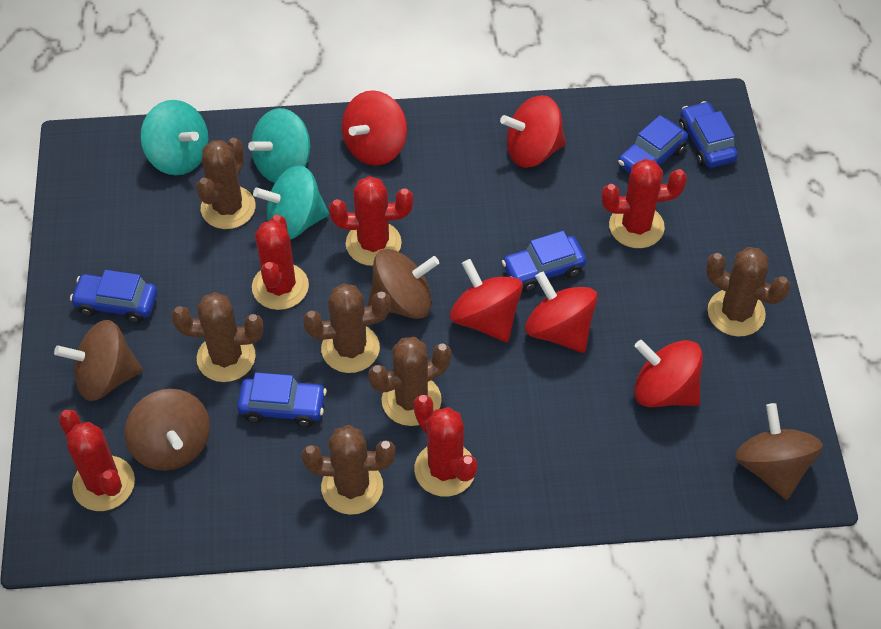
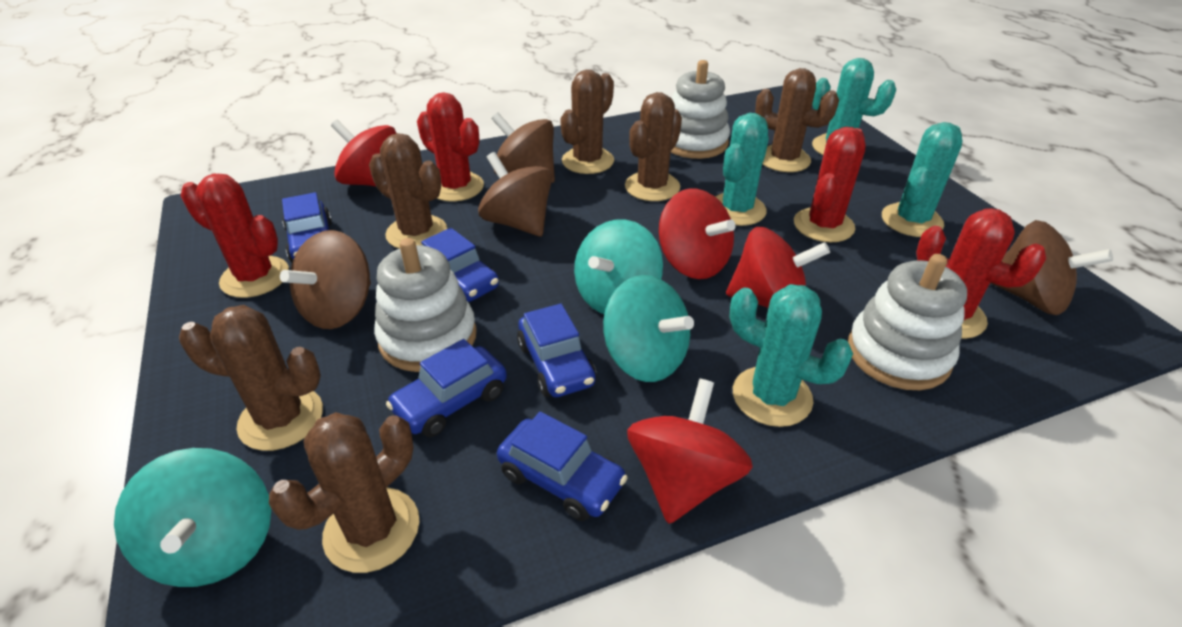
red cactus: 5 -> 4
red spinning top: 5 -> 4
turquoise cactus: 0 -> 4
white stacking toy: 0 -> 3

